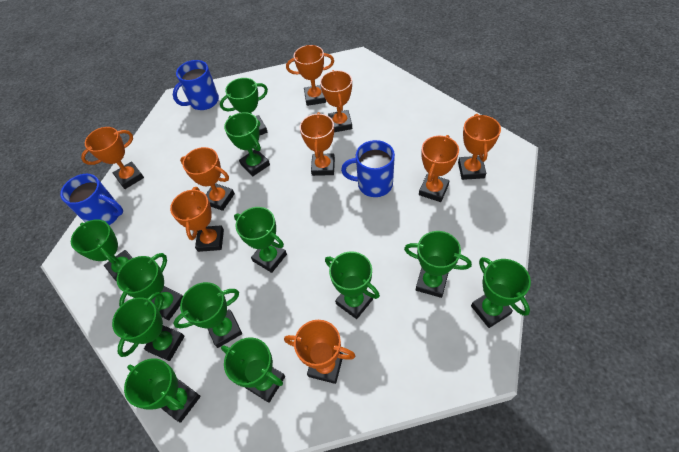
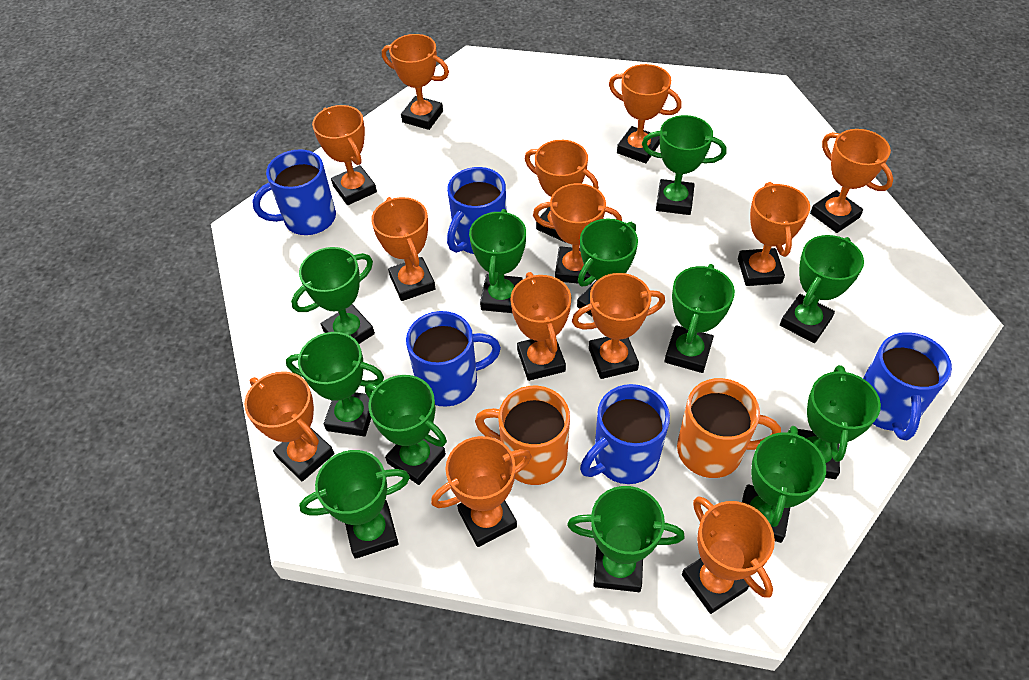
blue mug: 3 -> 5
orange mug: 0 -> 2
orange trophy: 9 -> 13

